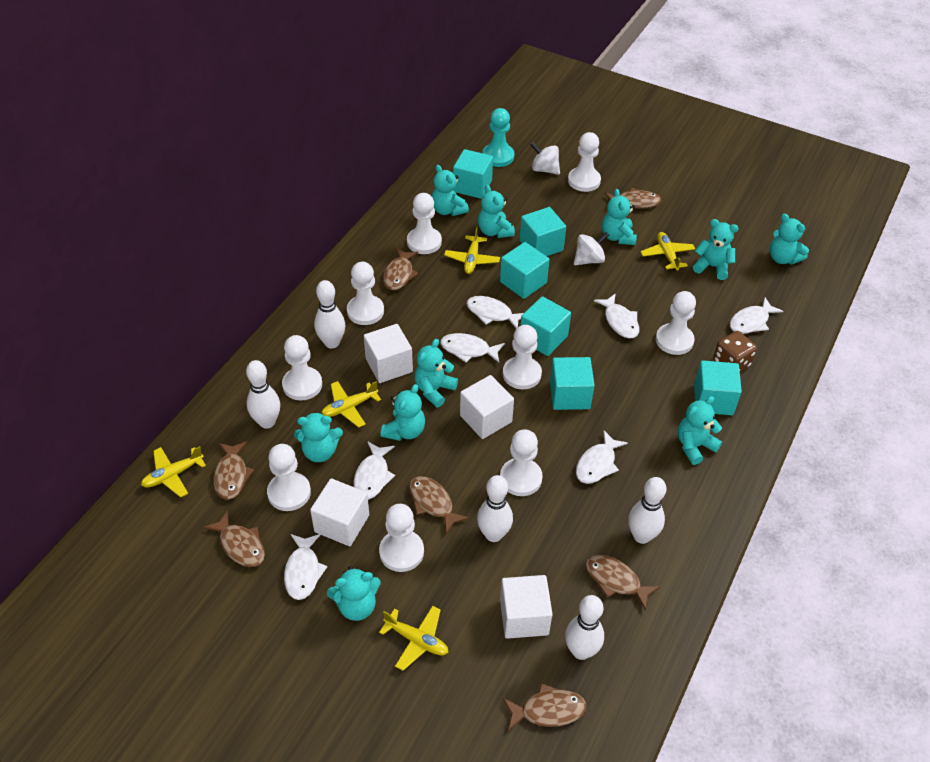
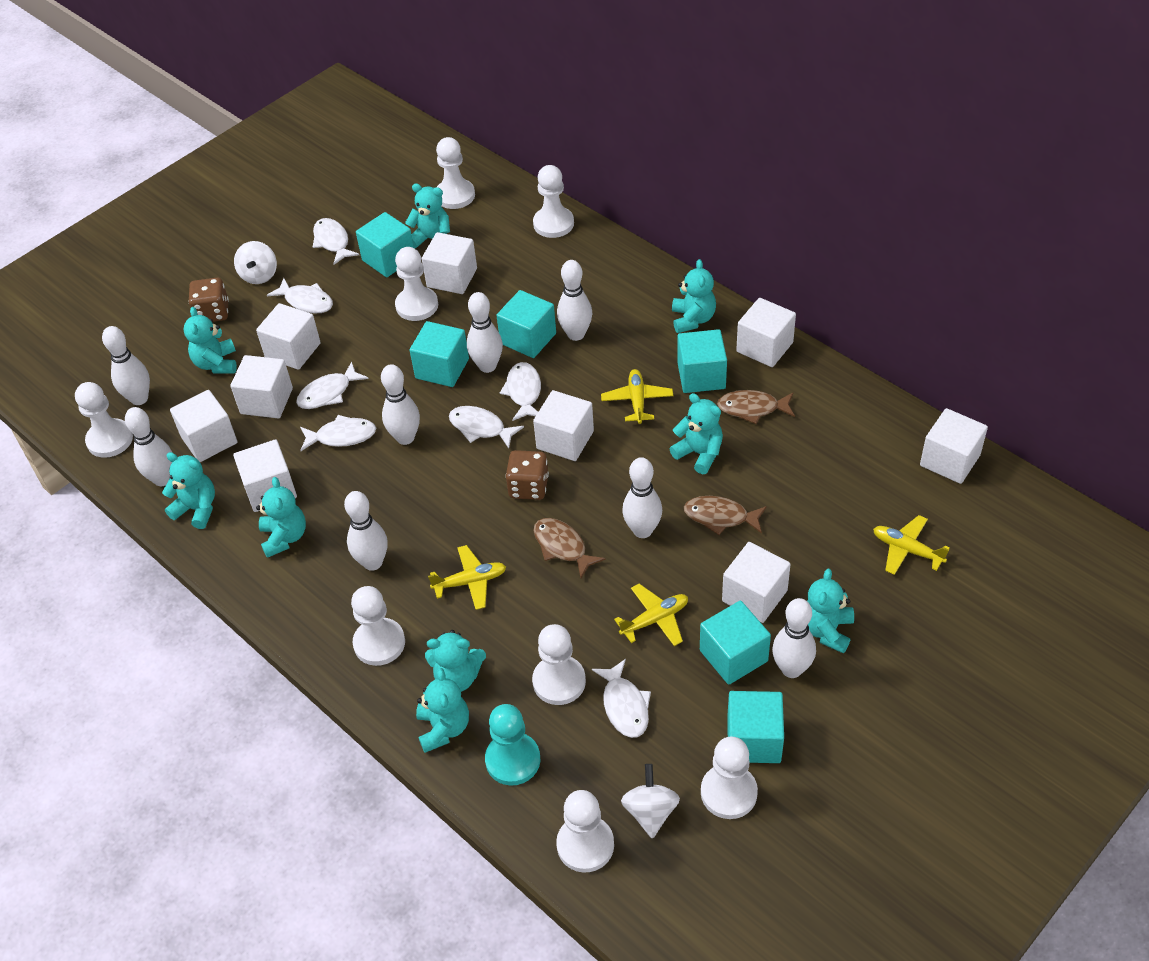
brown dice: 1 -> 2
brown fish: 7 -> 3
turquoise teddy bear: 10 -> 9
white bowling pin: 5 -> 8
white cube: 4 -> 9
white pawn: 9 -> 8
yellow plane: 5 -> 4

